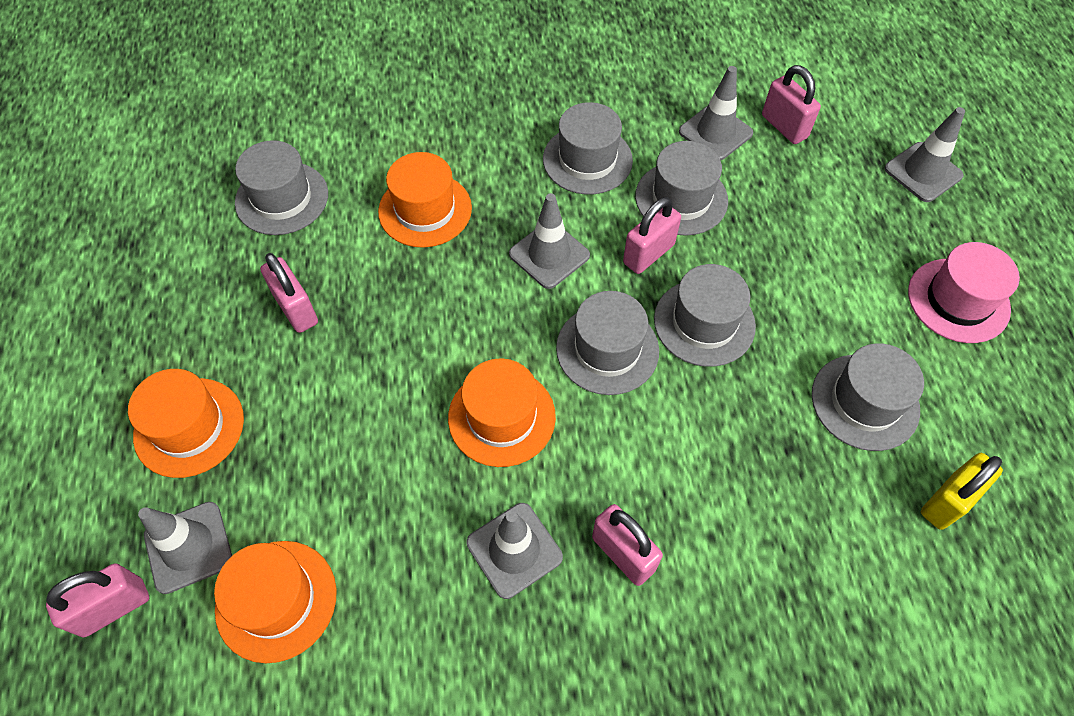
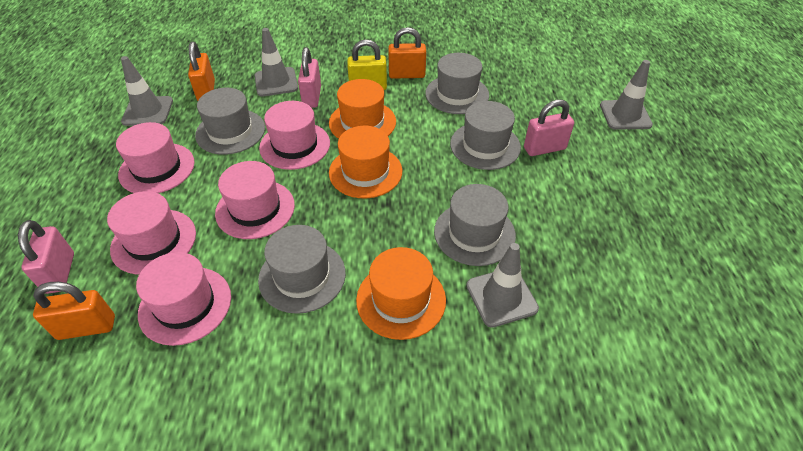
grey hat: 6 -> 5
grey traffic cone: 5 -> 4
orange hat: 4 -> 3
orange padlock: 0 -> 3
pink hat: 1 -> 5
pink padlock: 5 -> 3

